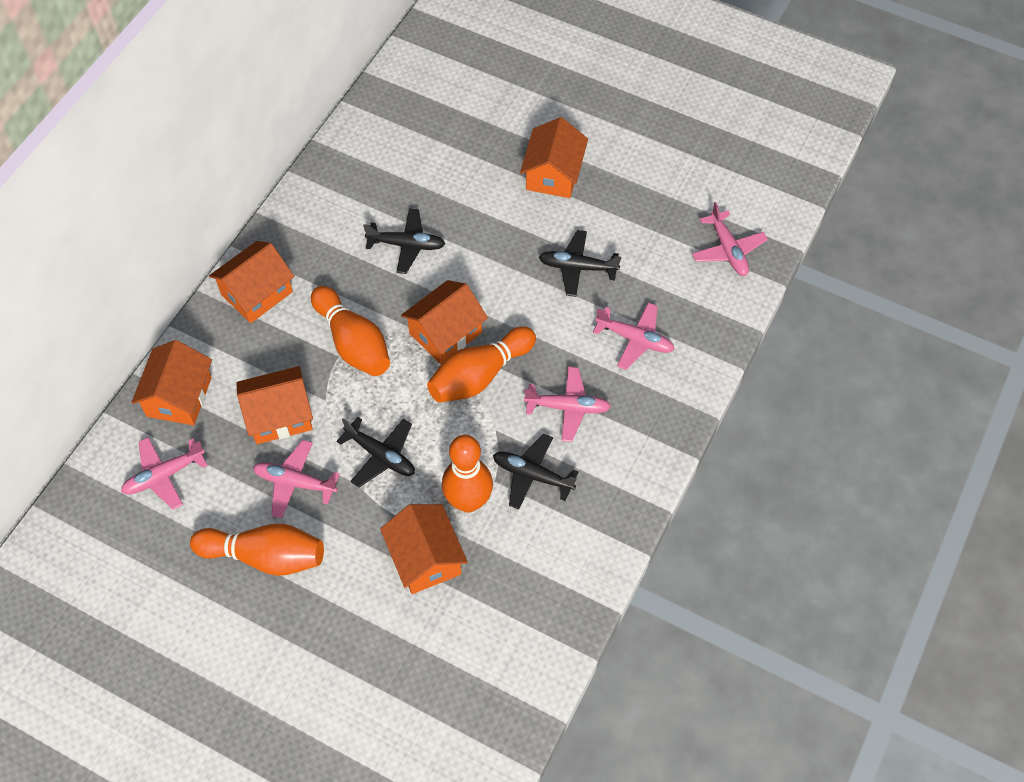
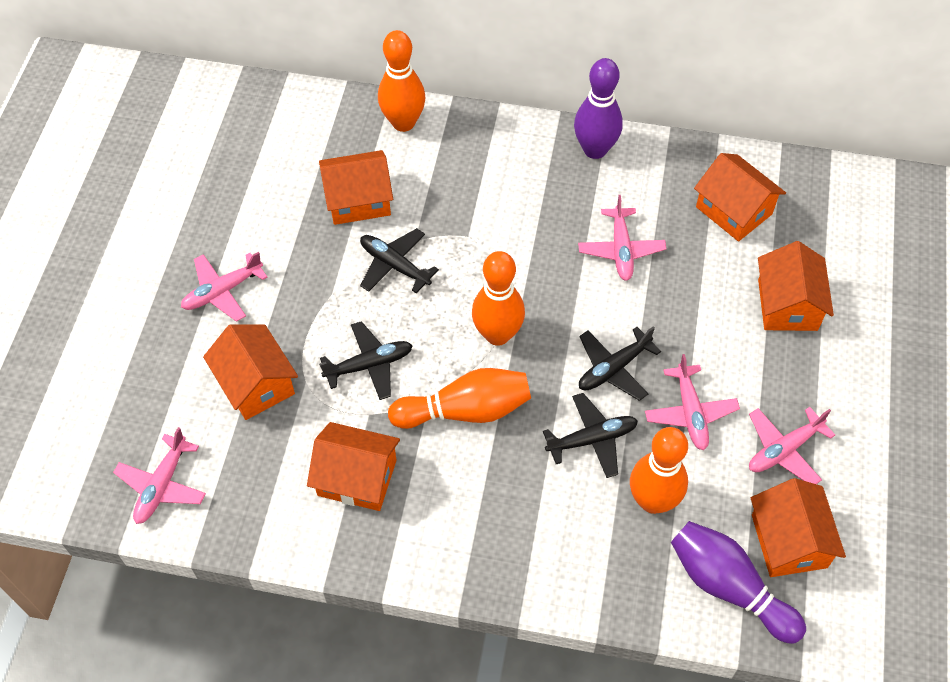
purple bowling pin: 0 -> 2

